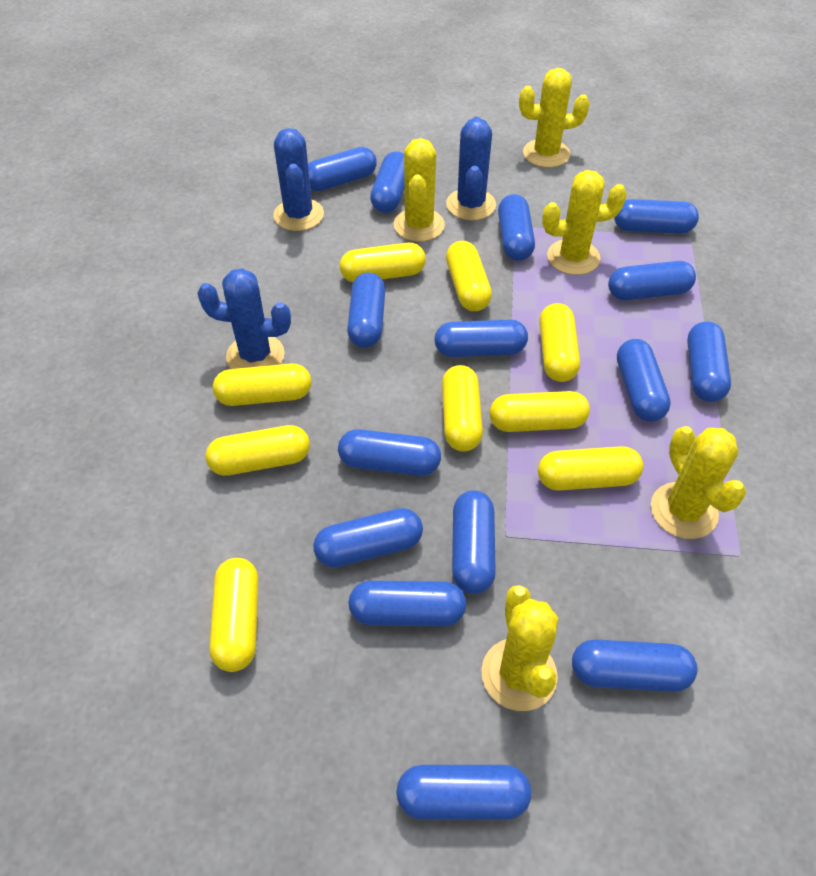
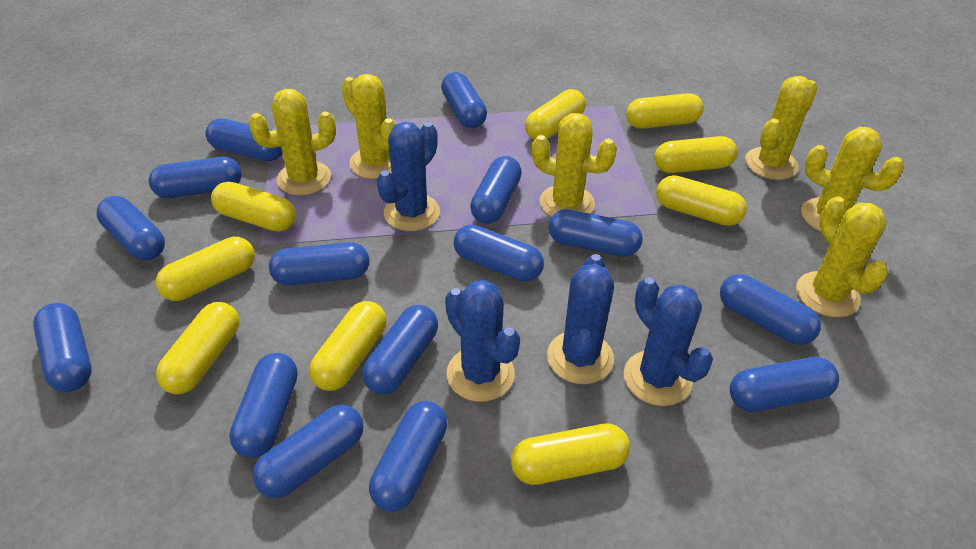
blue cactus: 3 -> 4
yellow cactus: 5 -> 6

